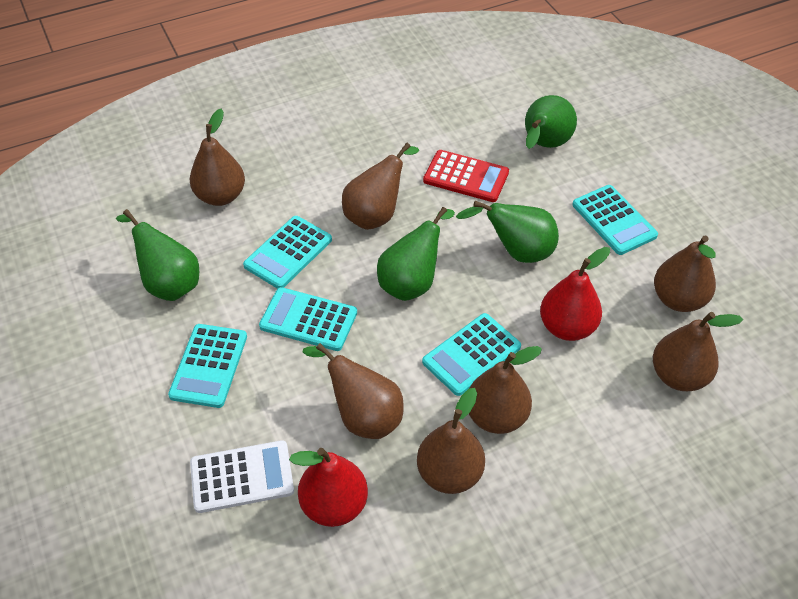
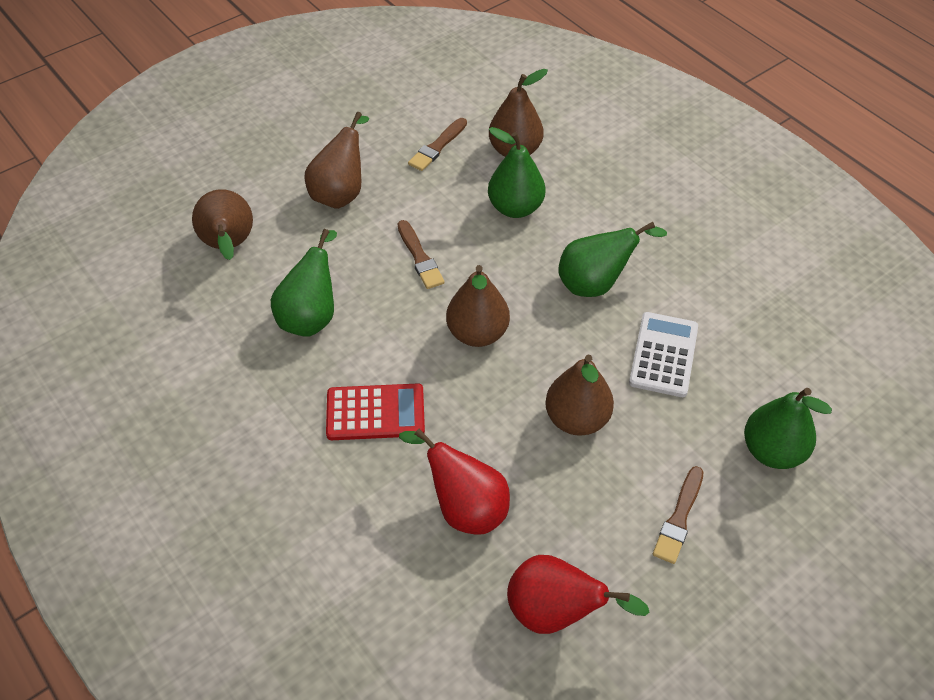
brown brush: 0 -> 3
brown pear: 7 -> 5
turquoise calculator: 5 -> 0

